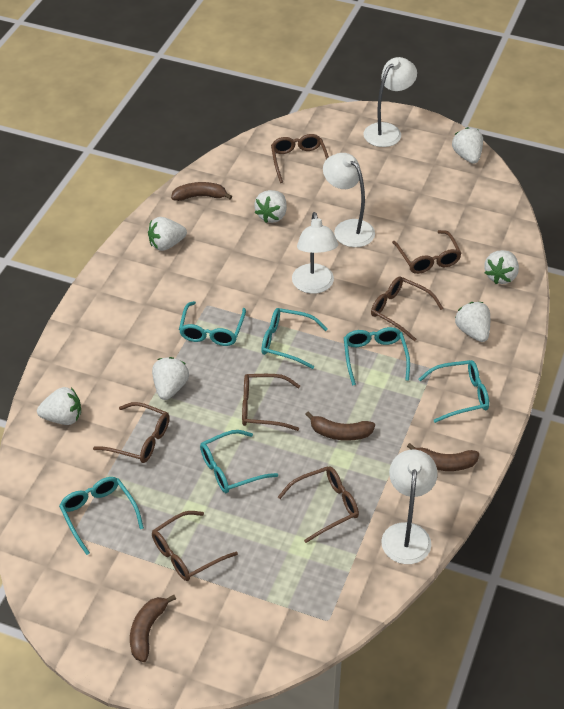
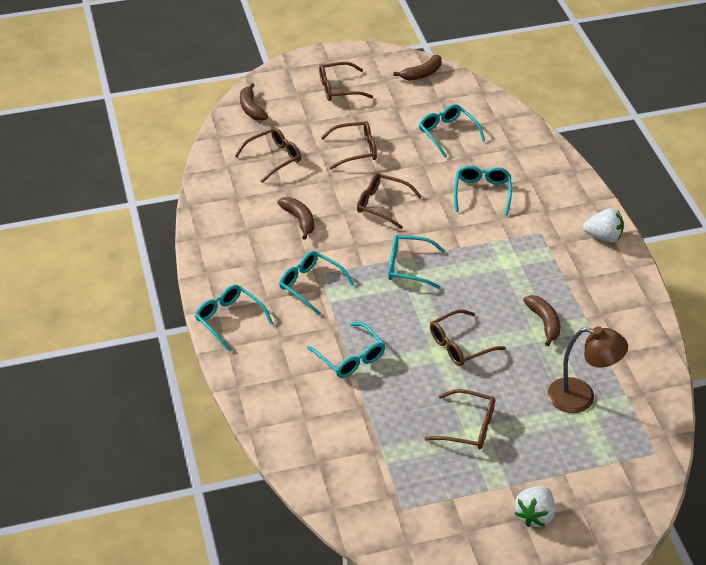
brown glasses: 7 -> 6
brown lamp: 0 -> 1
white lamp: 4 -> 0
white strawberry: 7 -> 2

